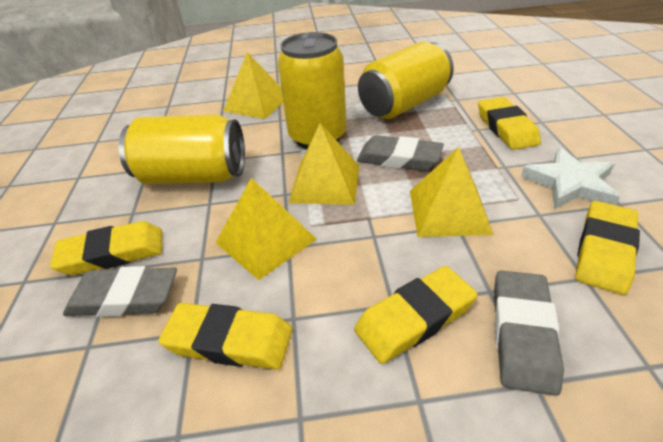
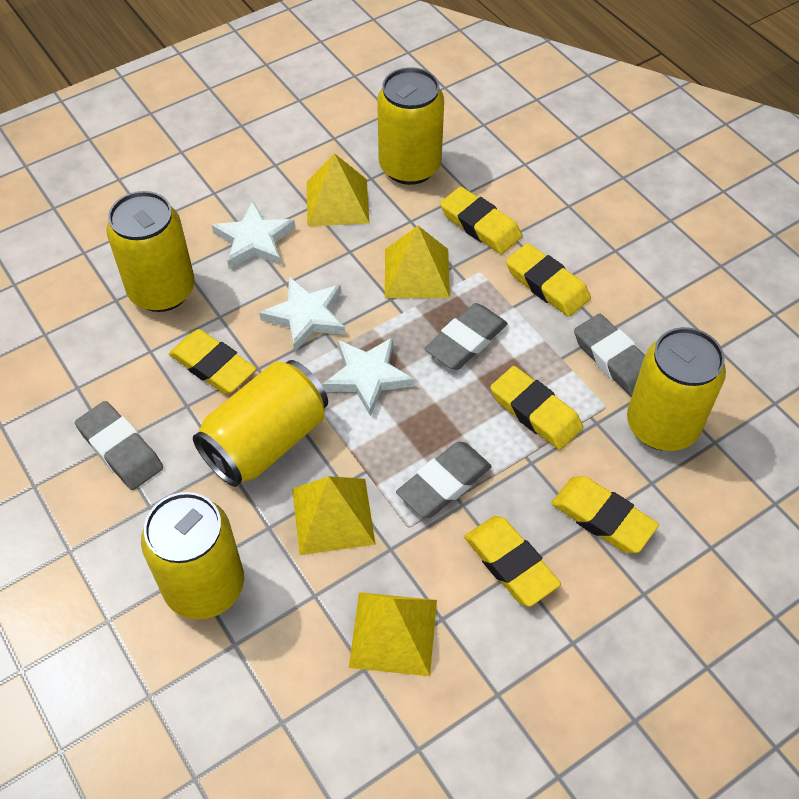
grey eraser: 3 -> 4
white star: 1 -> 3
yellow can: 3 -> 5
yellow eraser: 5 -> 6

